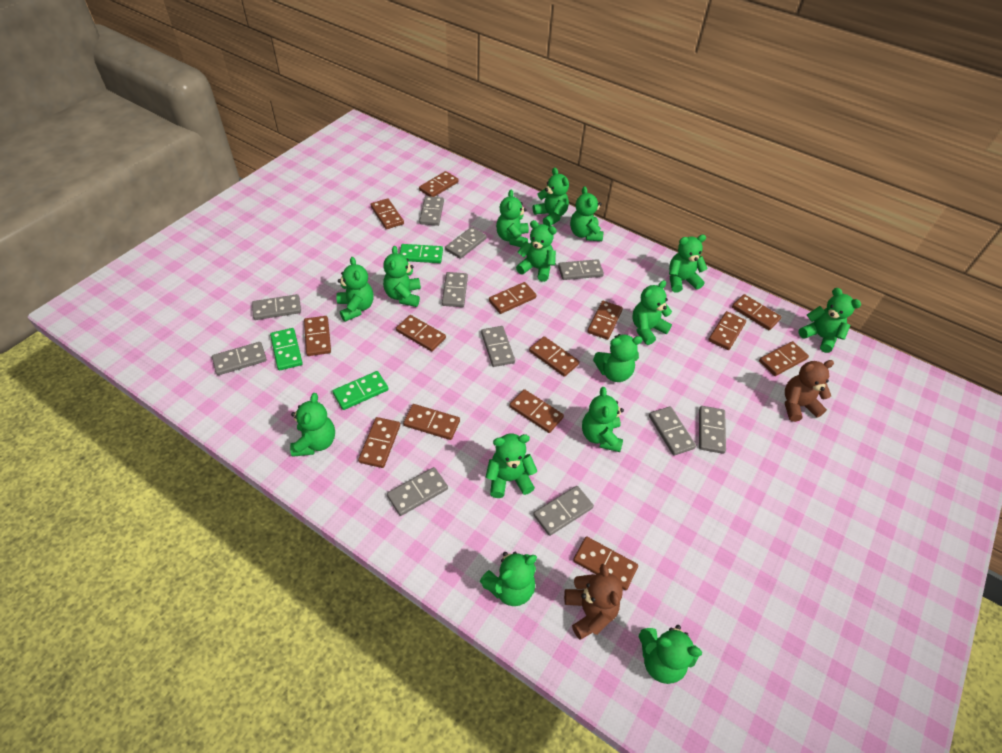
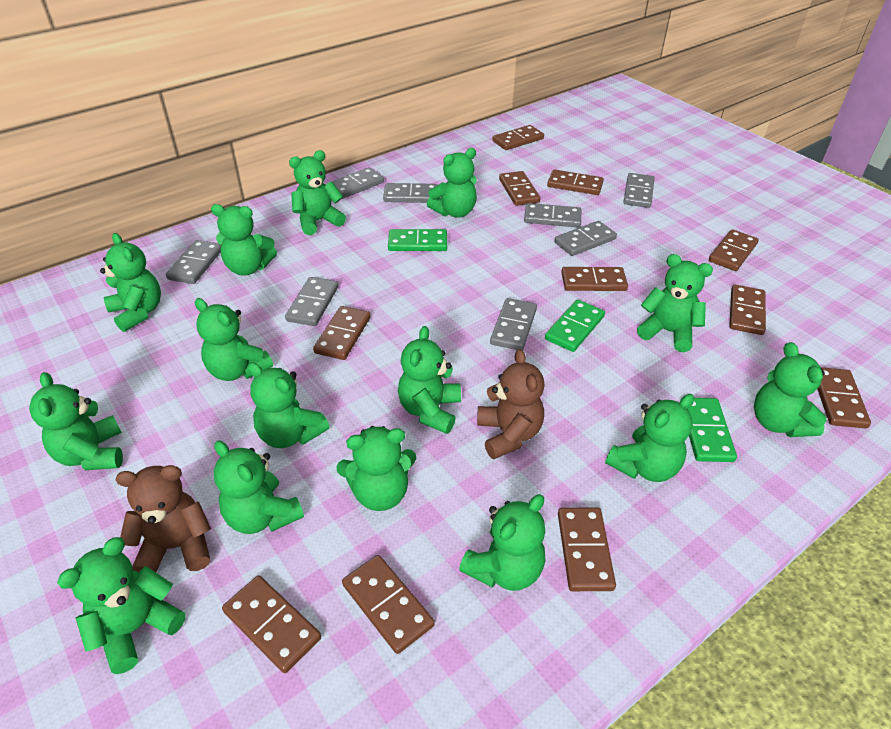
brown domino: 14 -> 11
grey domino: 11 -> 8

